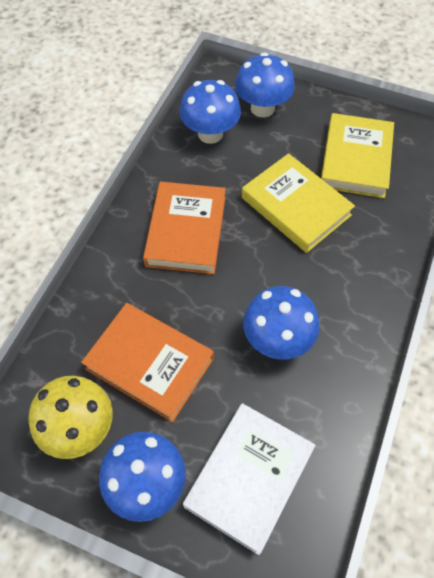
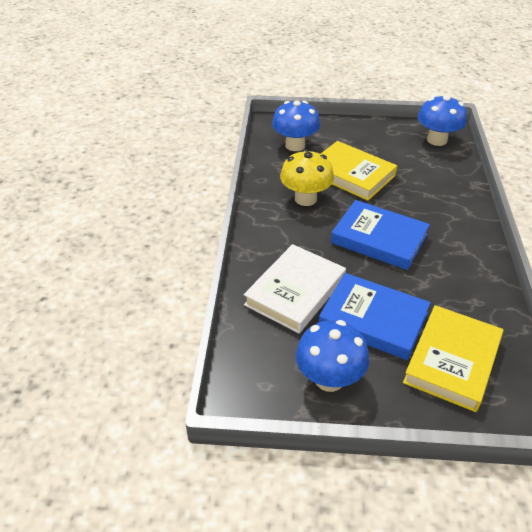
blue book: 0 -> 2
blue mushroom: 4 -> 3
orange book: 2 -> 0

